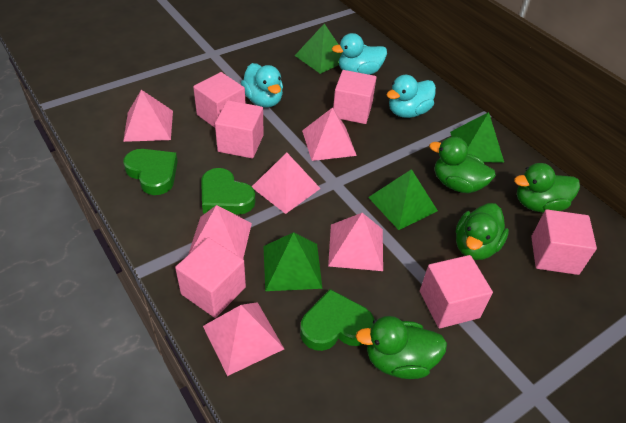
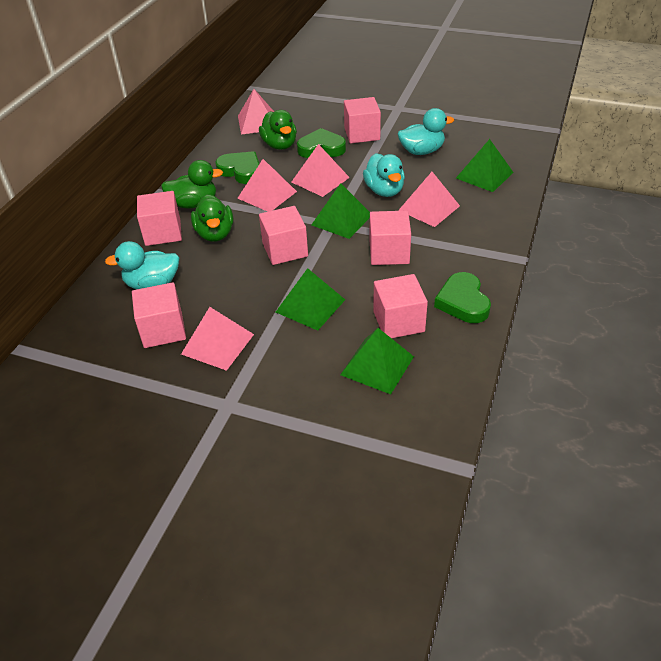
green duck: 4 -> 3
pink pyramid: 6 -> 5

